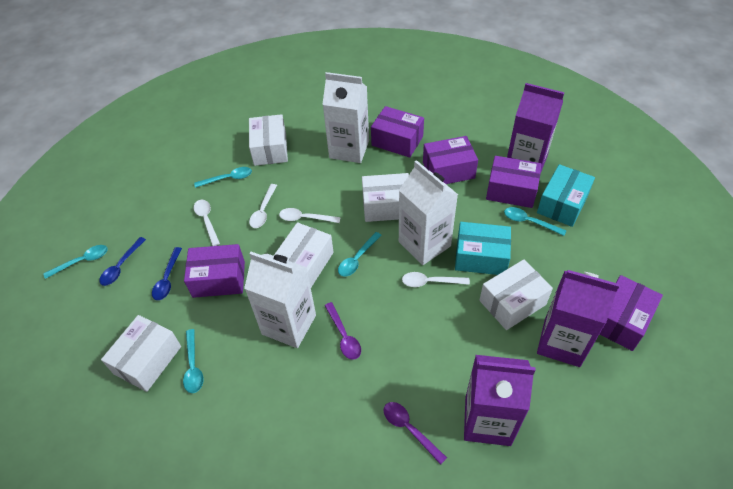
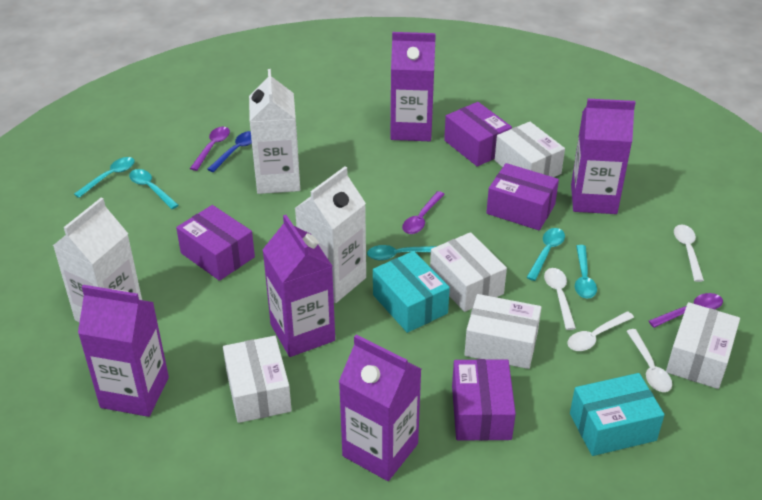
blue spoon: 2 -> 1
purple box: 5 -> 4
purple carton: 3 -> 5
purple spoon: 2 -> 3

